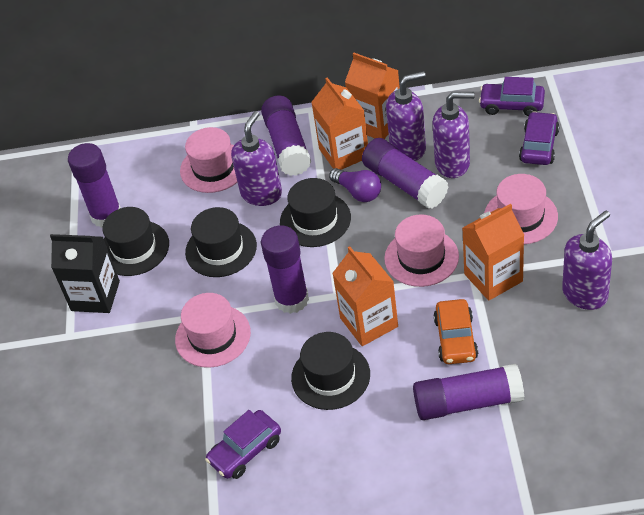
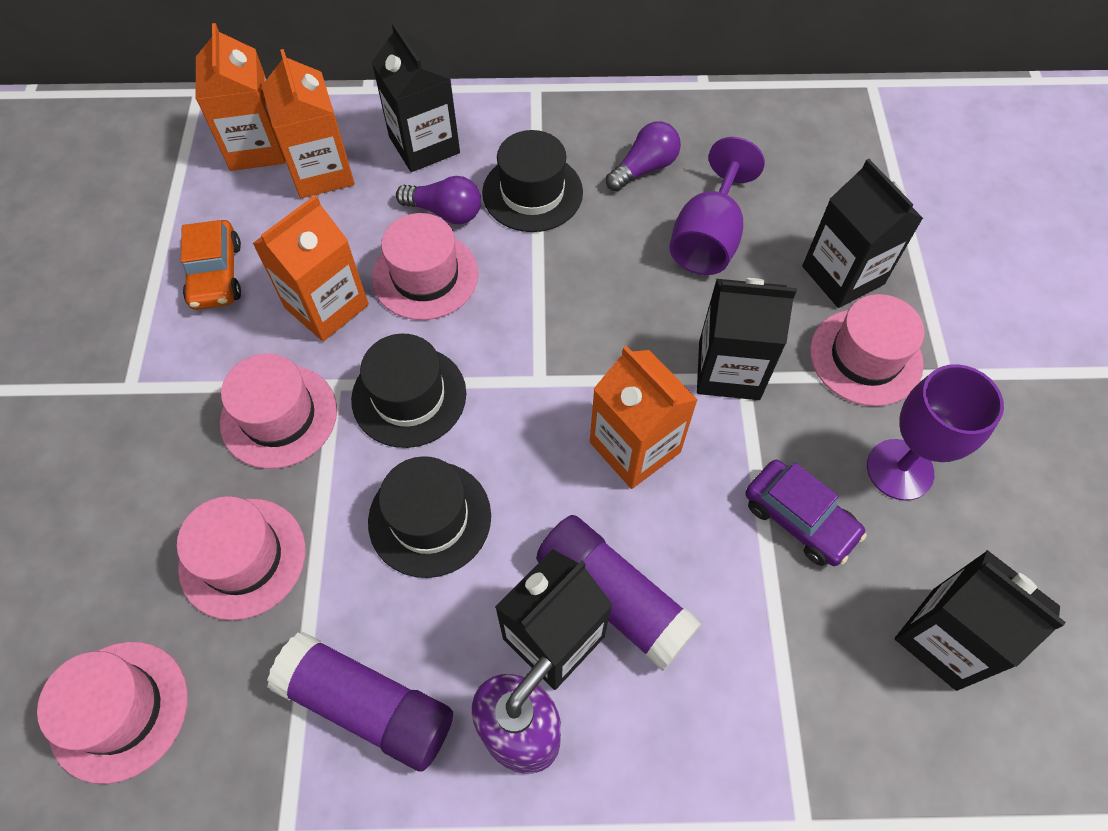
black carton: 1 -> 5
black hat: 4 -> 3
pink hat: 4 -> 5
purple car: 3 -> 1
purple glue stick: 5 -> 2
purple goblet: 0 -> 2
purple light bulb: 1 -> 2
purple soap dispenser: 4 -> 1

